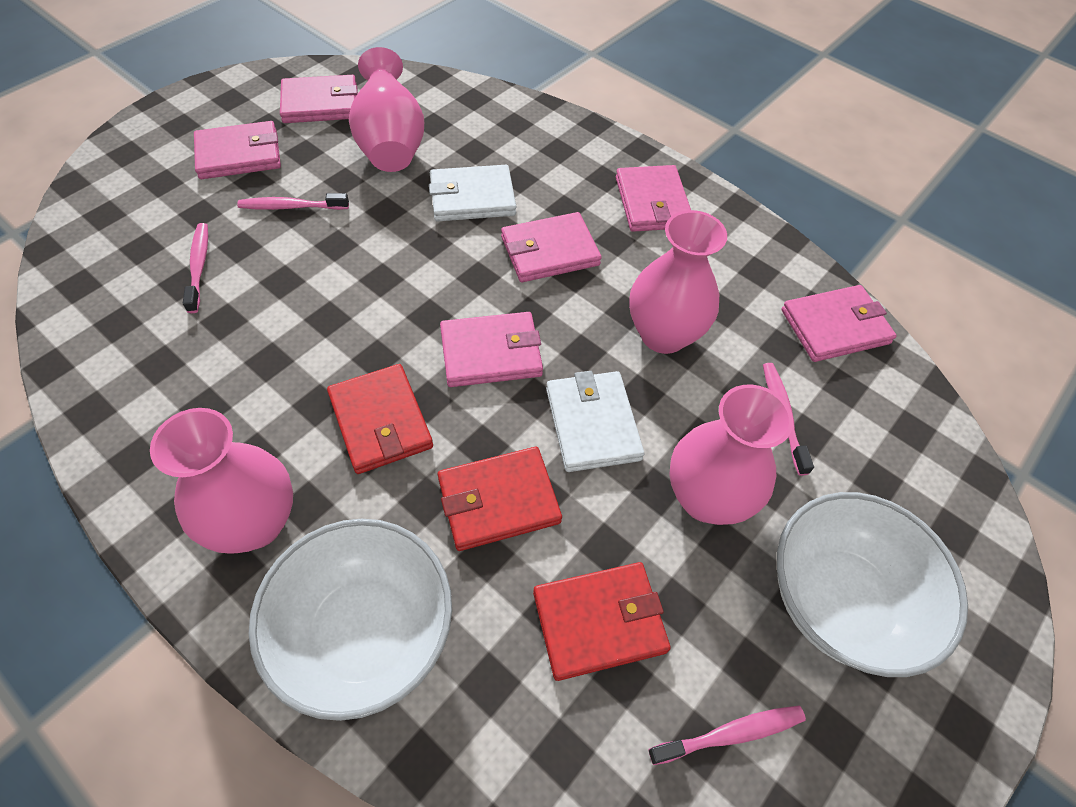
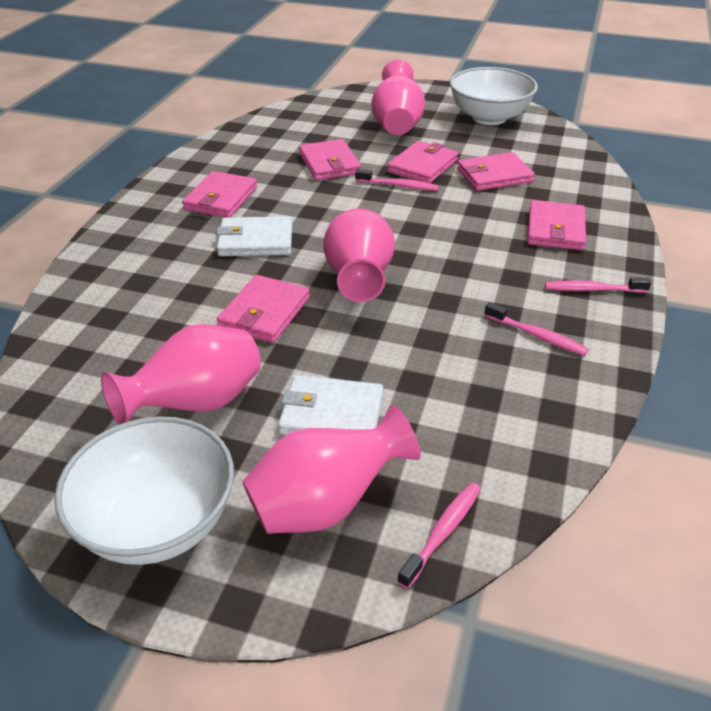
red wallet: 3 -> 0

